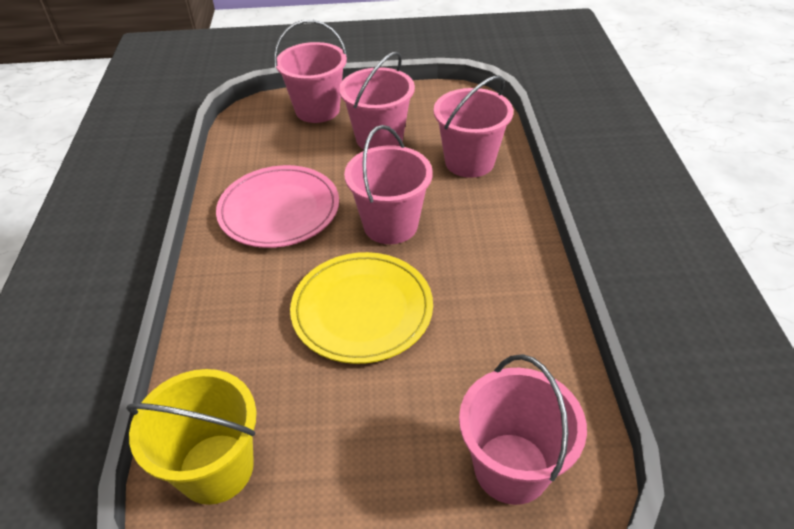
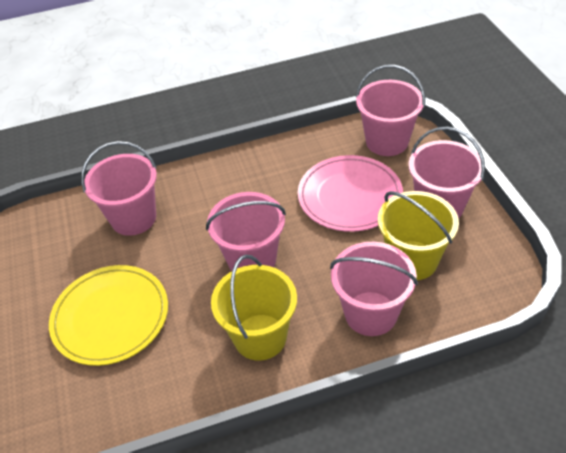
yellow bucket: 1 -> 2

